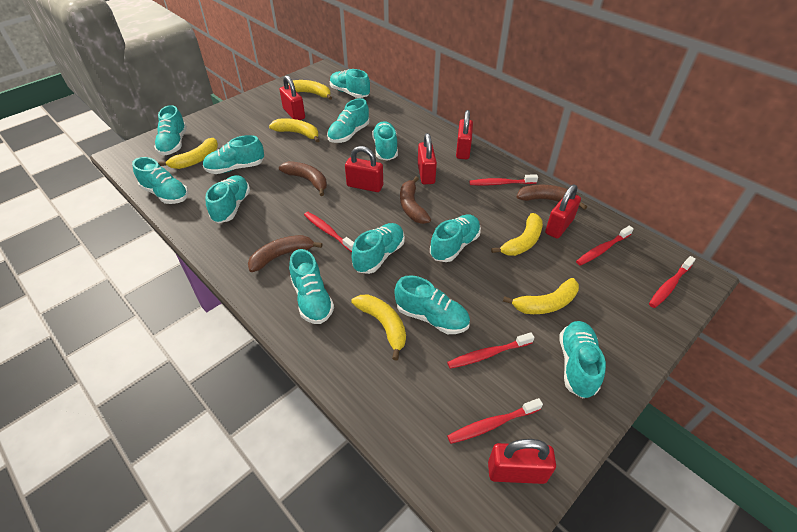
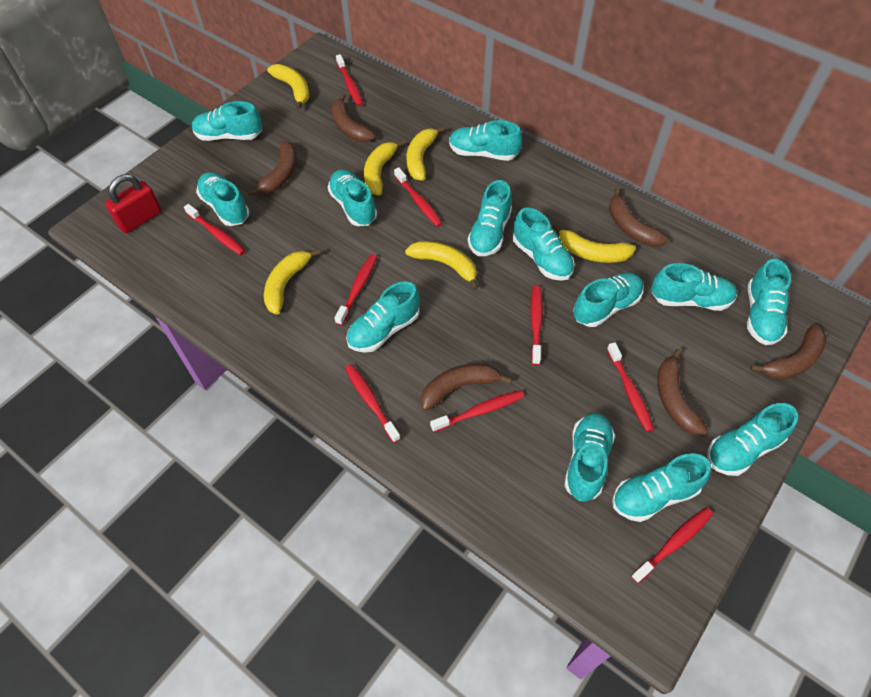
brown banana: 4 -> 6
red padlock: 6 -> 1
red toothbrush: 6 -> 9
turquoise shoe: 12 -> 13

